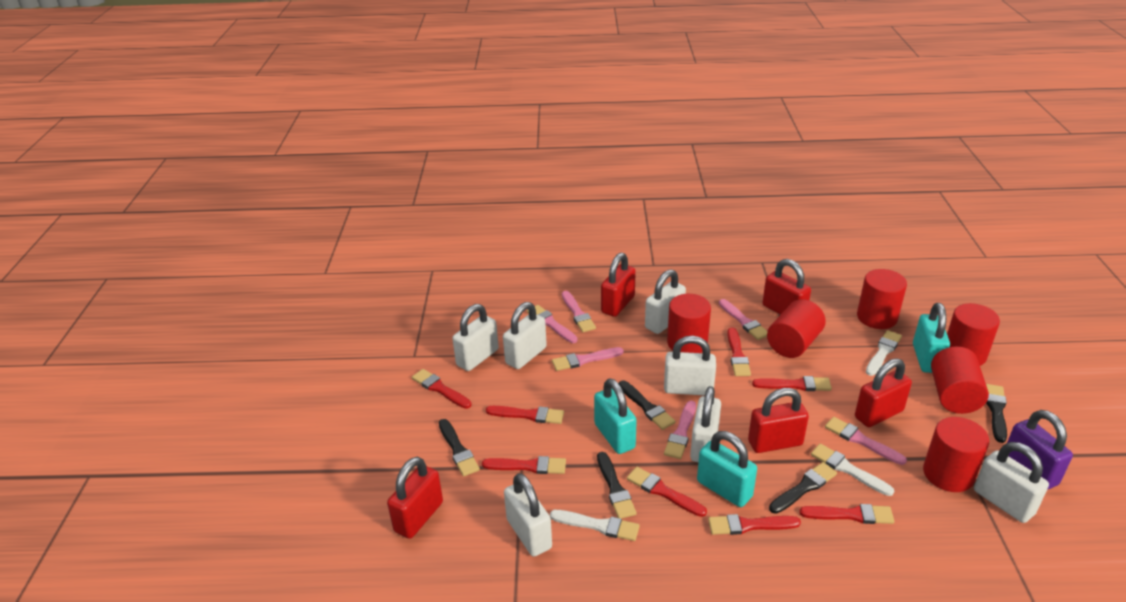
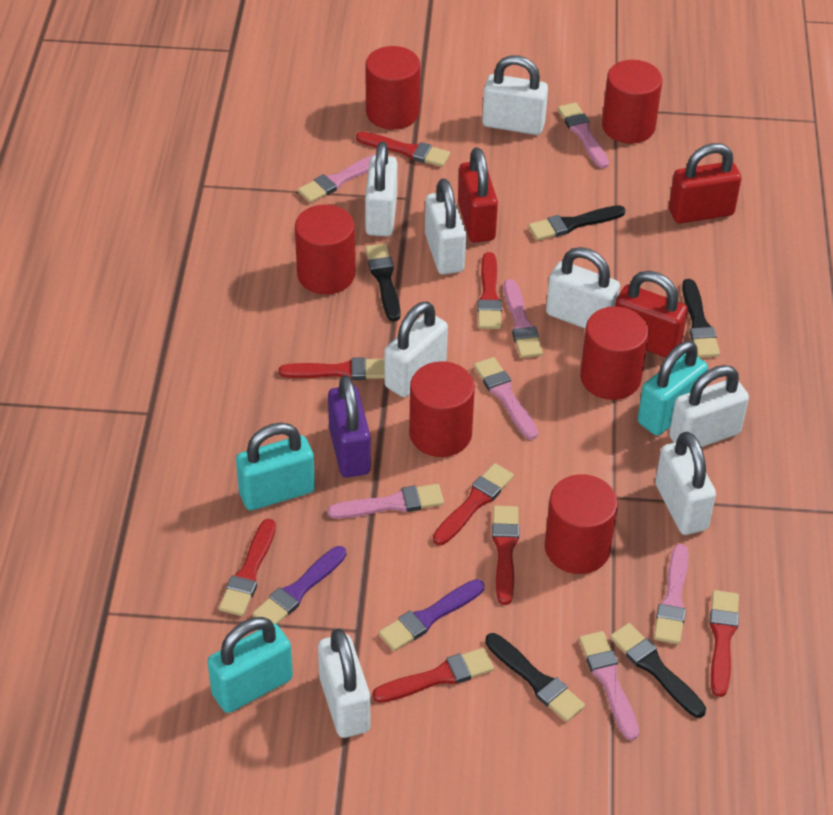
pink brush: 6 -> 7
purple brush: 0 -> 2
red padlock: 5 -> 3
white brush: 3 -> 0
white padlock: 7 -> 8

